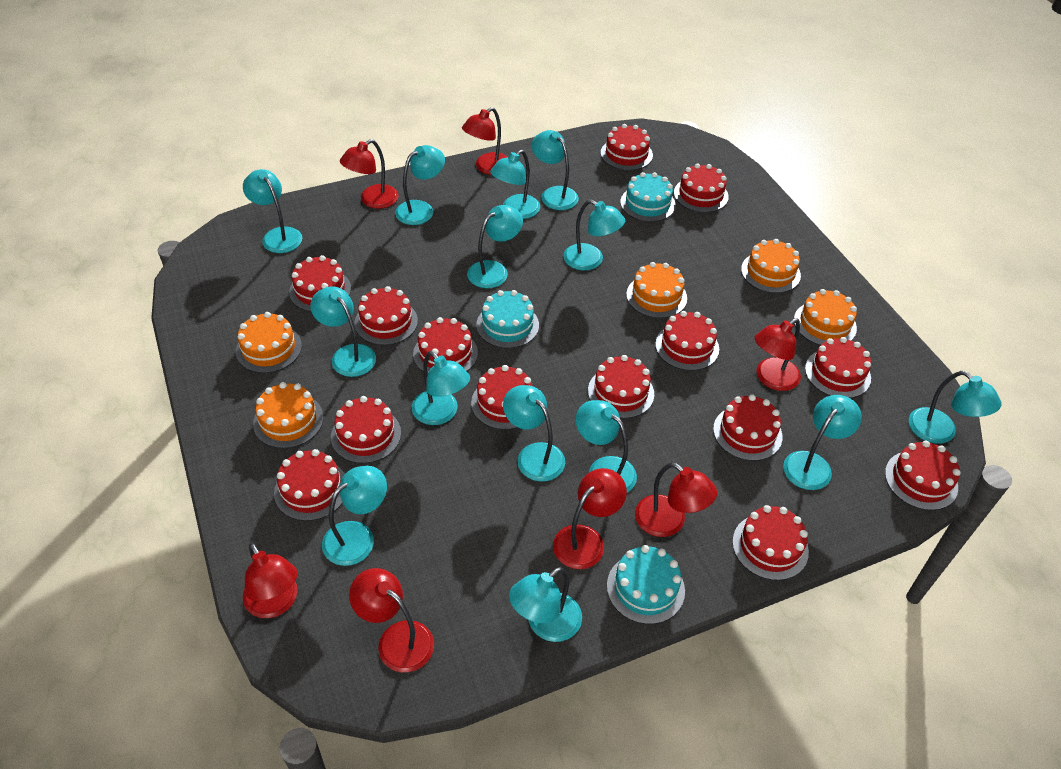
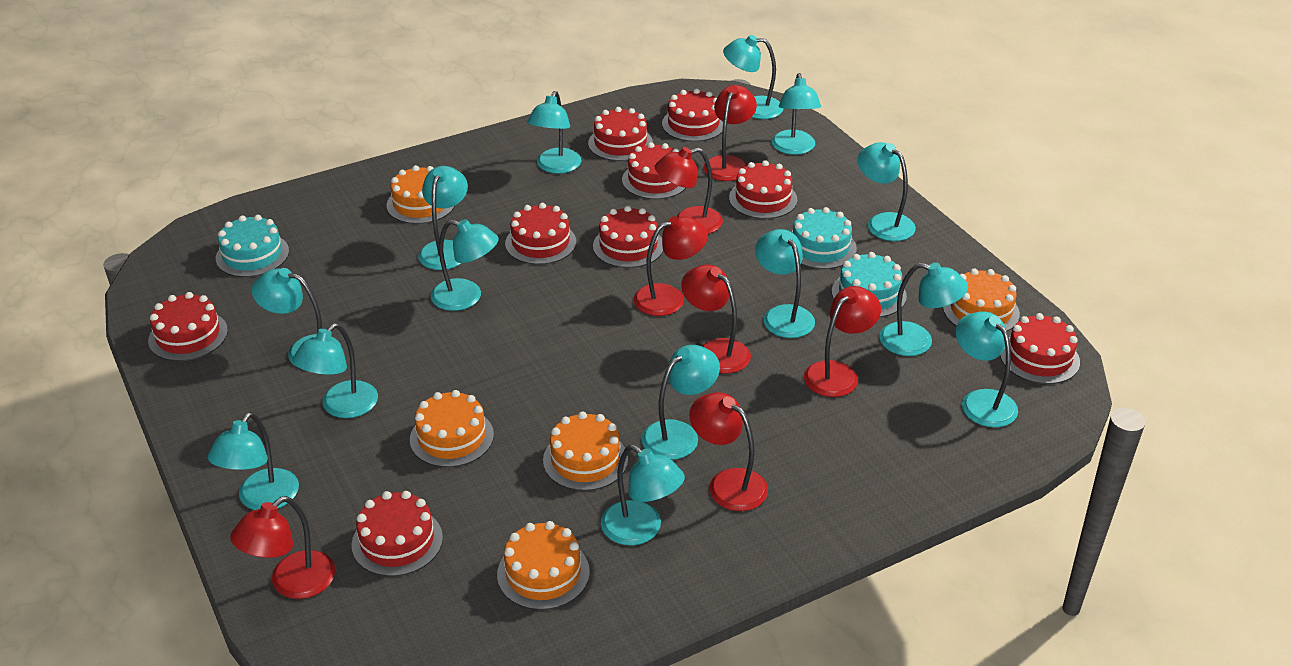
red cake: 14 -> 9

